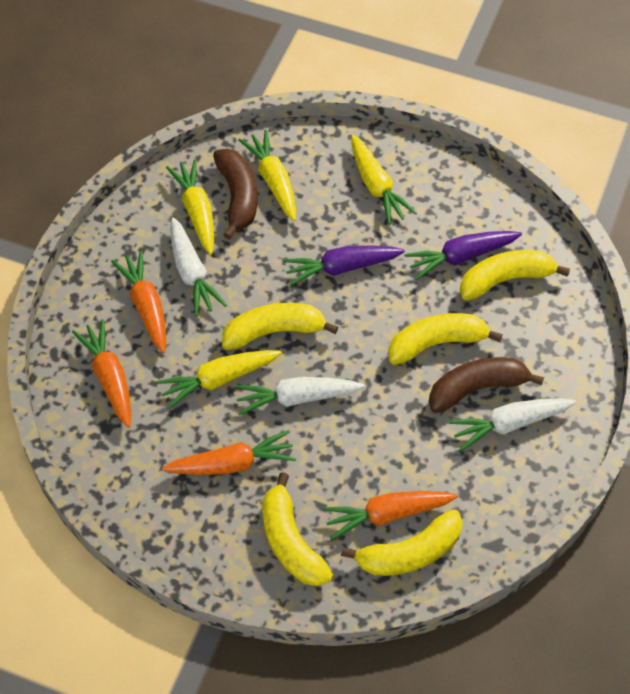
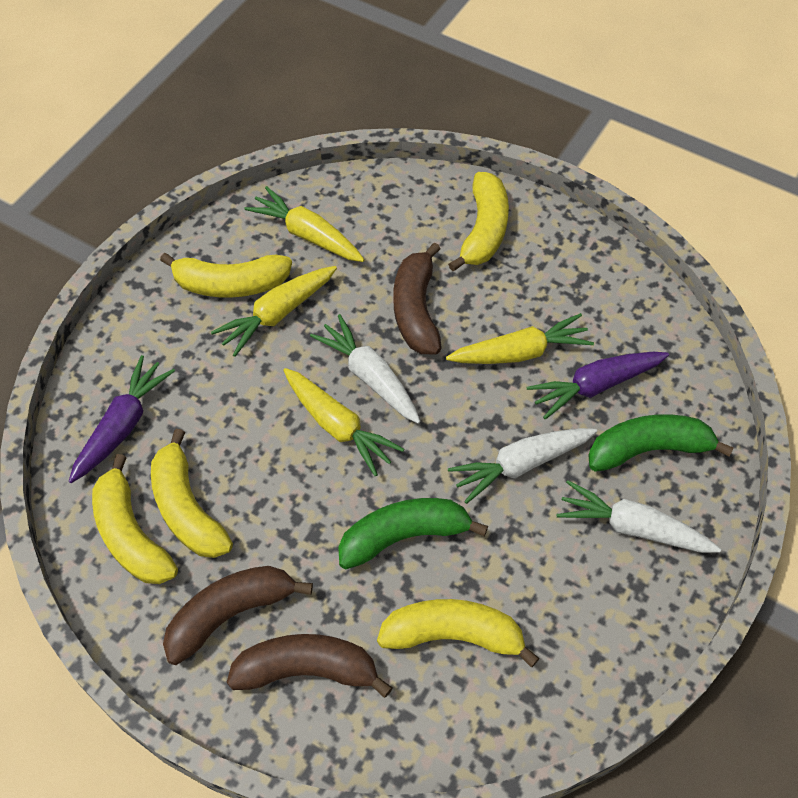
brown banana: 2 -> 3
green banana: 0 -> 2
orange carrot: 4 -> 0

